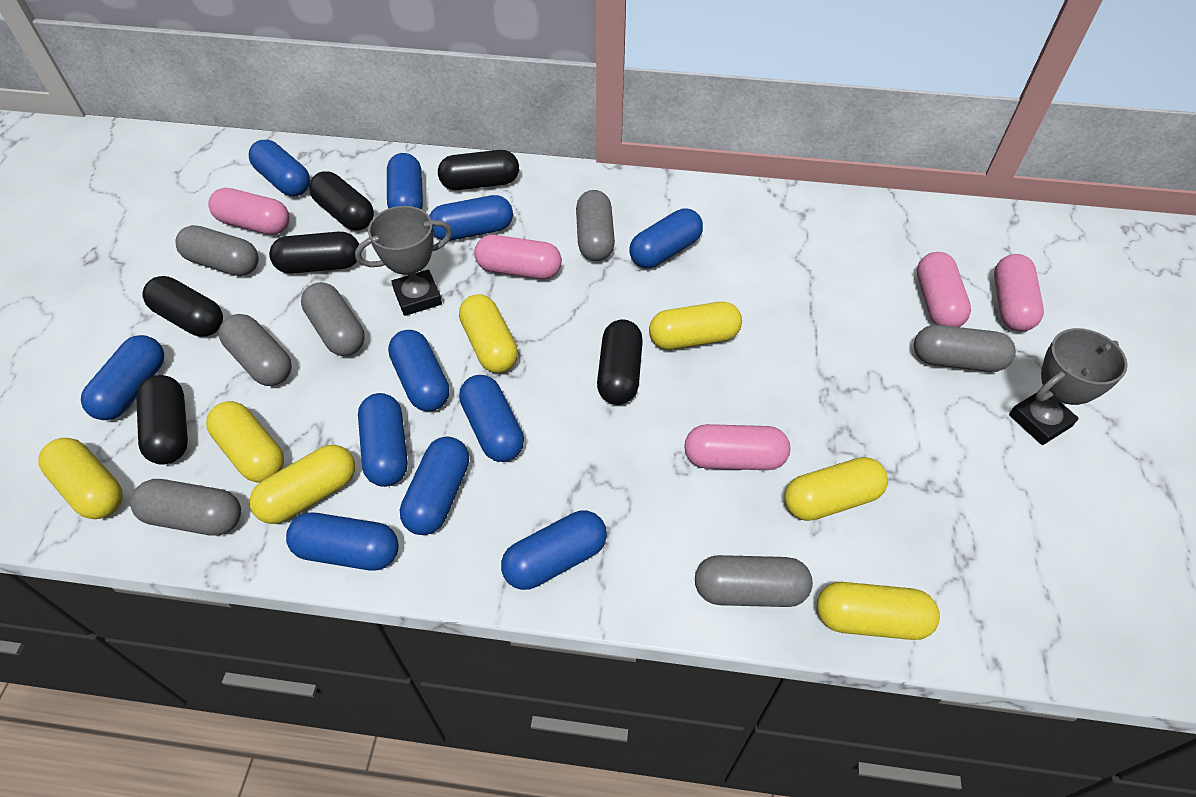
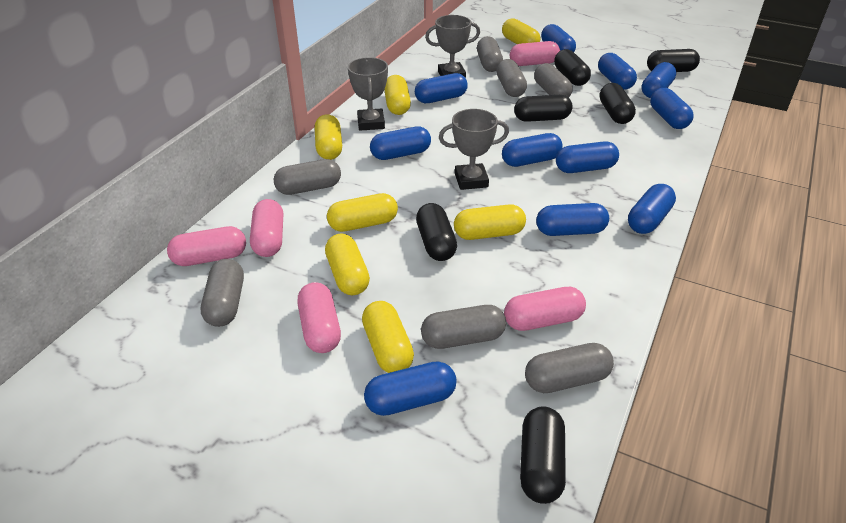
grey trophy: 2 -> 3

